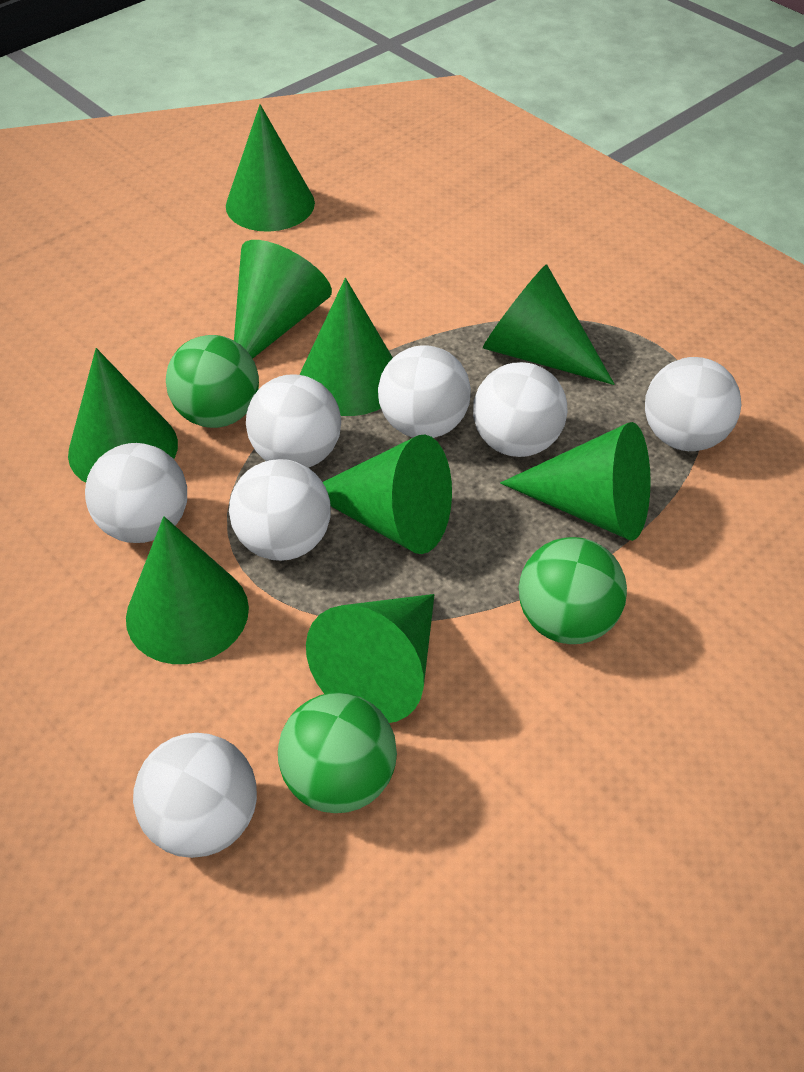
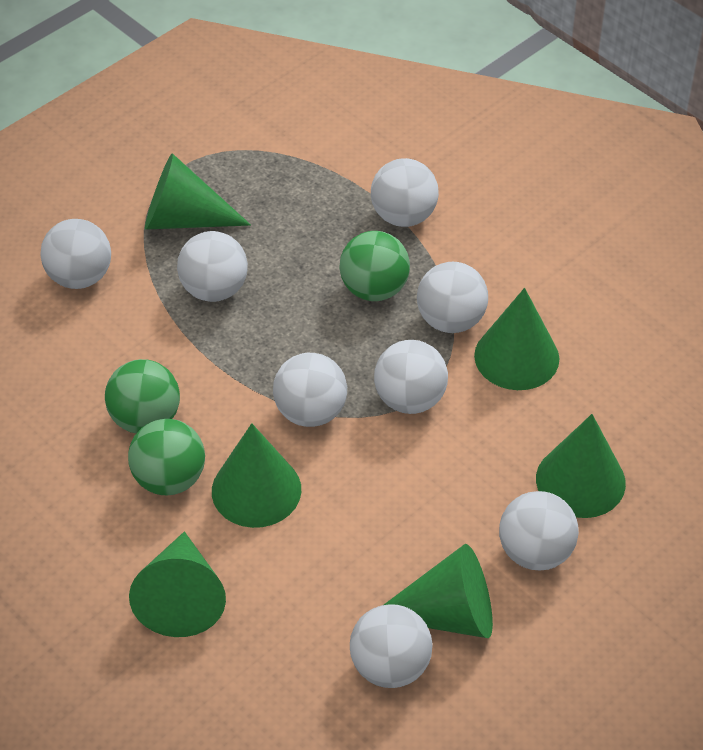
green cone: 9 -> 6
white ball: 7 -> 8

